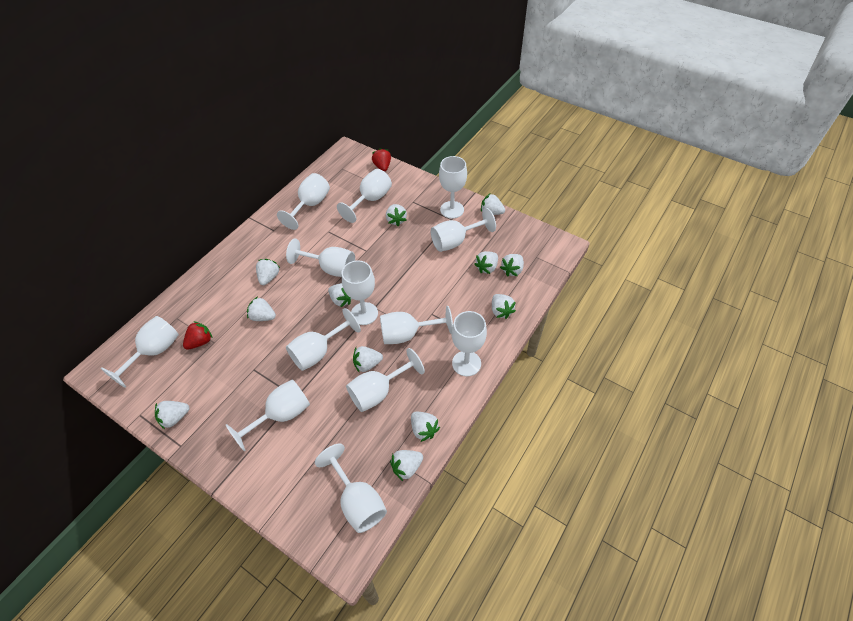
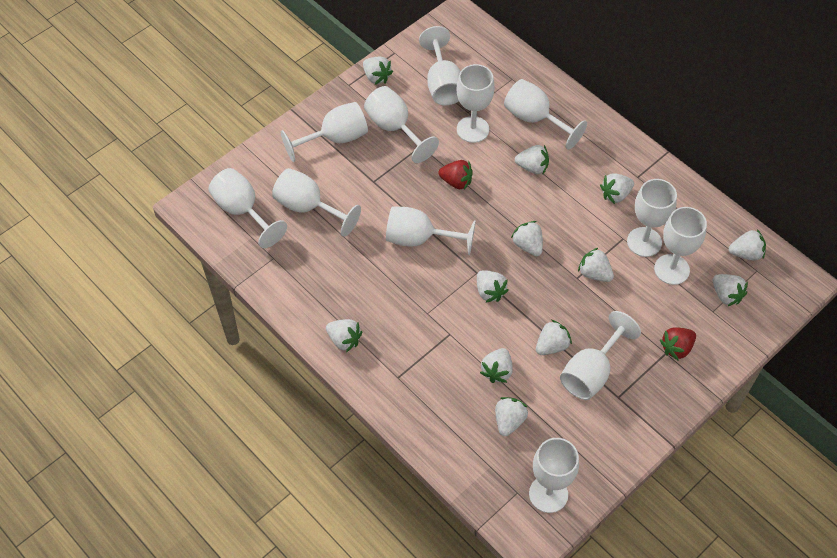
white goblet: 13 -> 12

